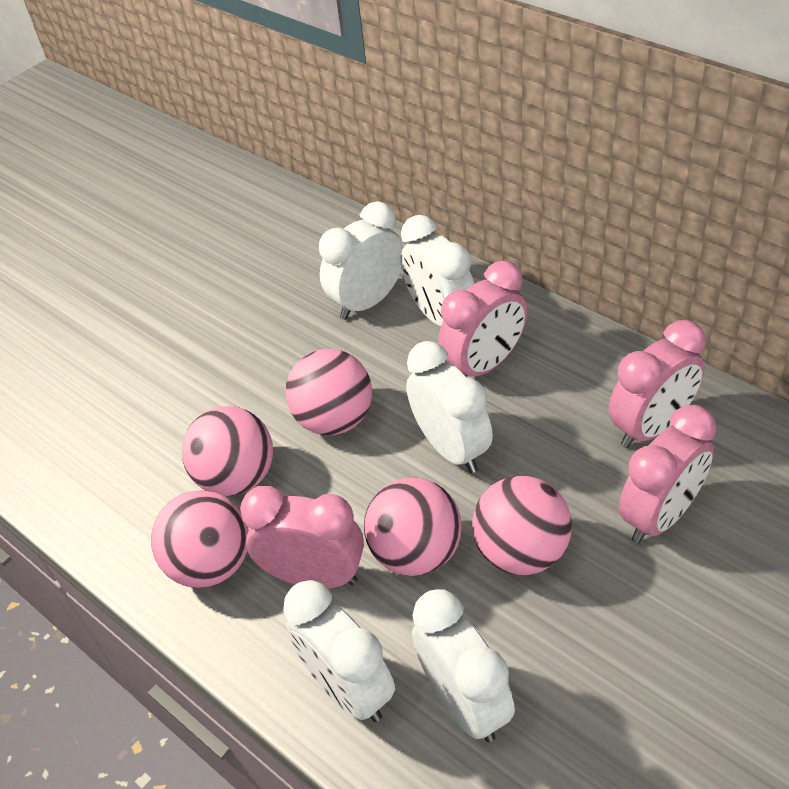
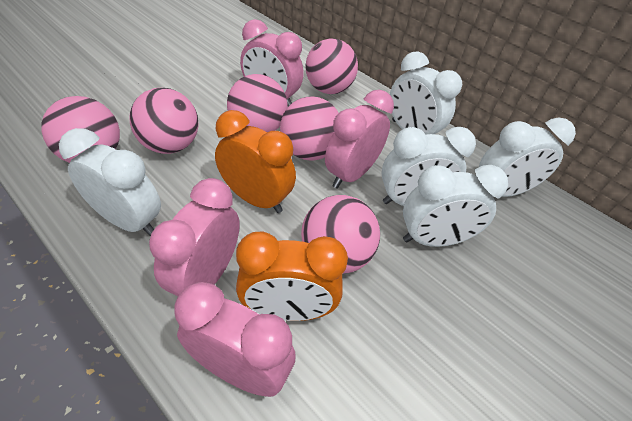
orange clock: 0 -> 2
pink ball: 5 -> 6

